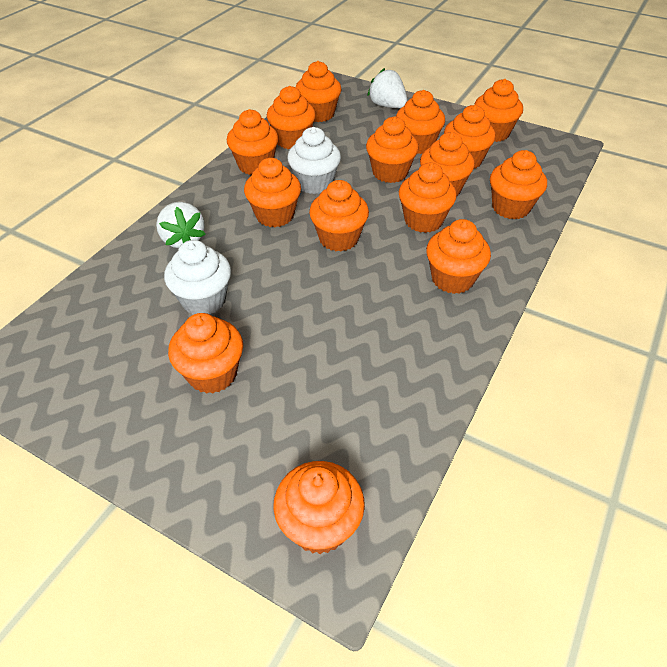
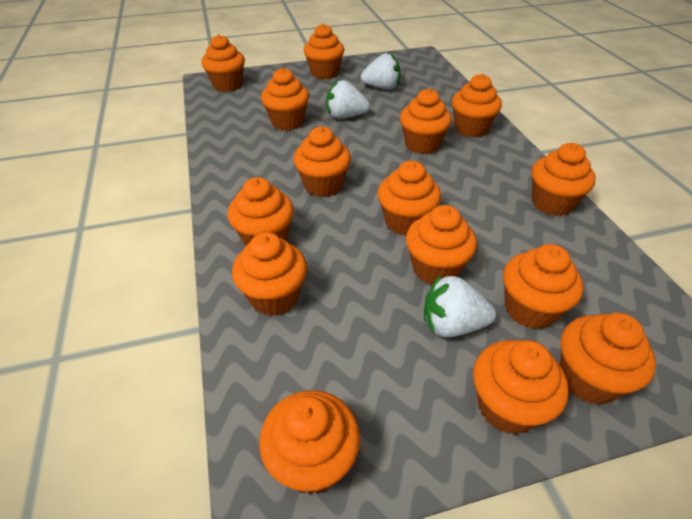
white cupcake: 2 -> 0
white strawberry: 2 -> 3

